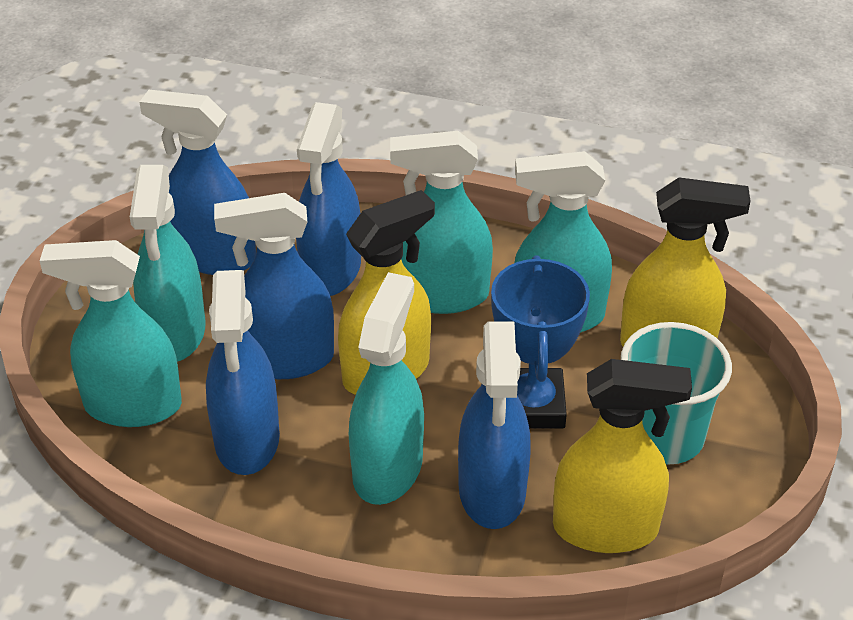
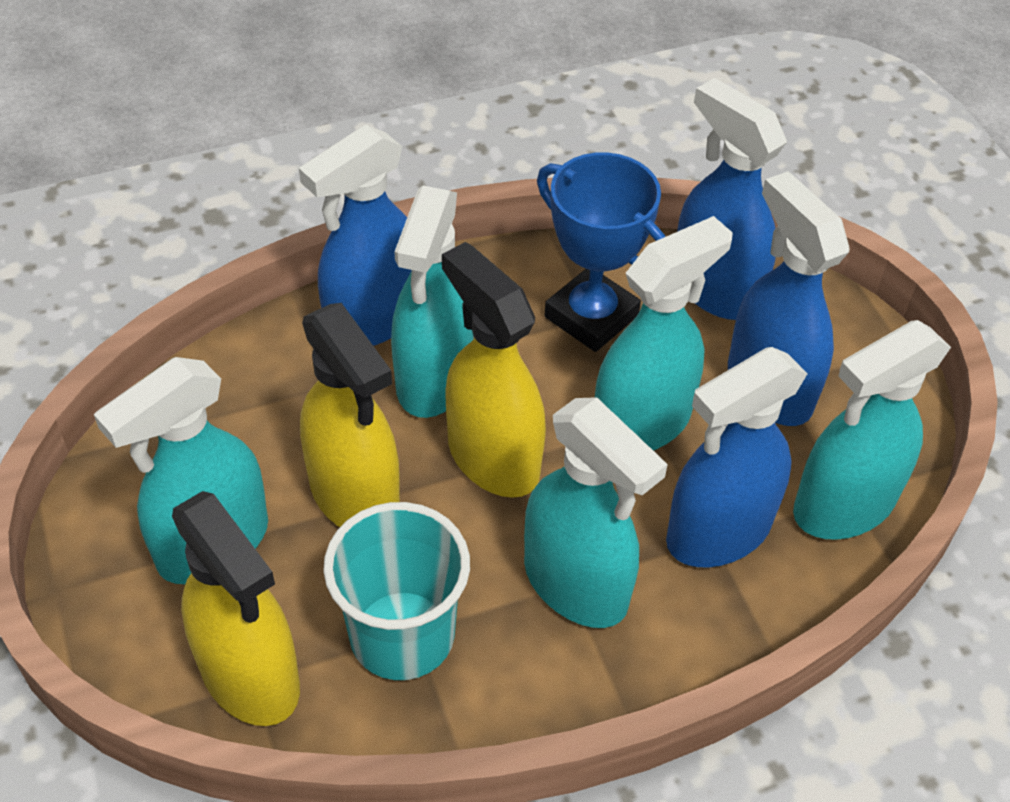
blue spray bottle: 5 -> 4

